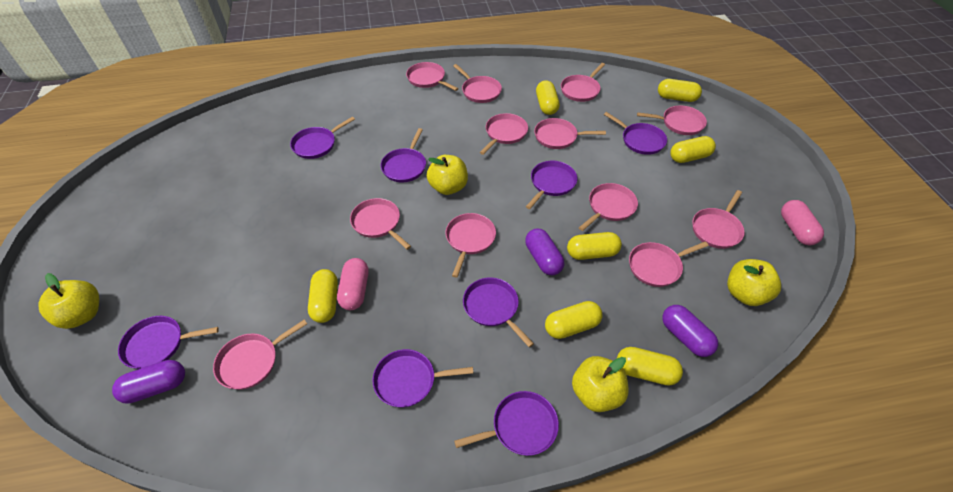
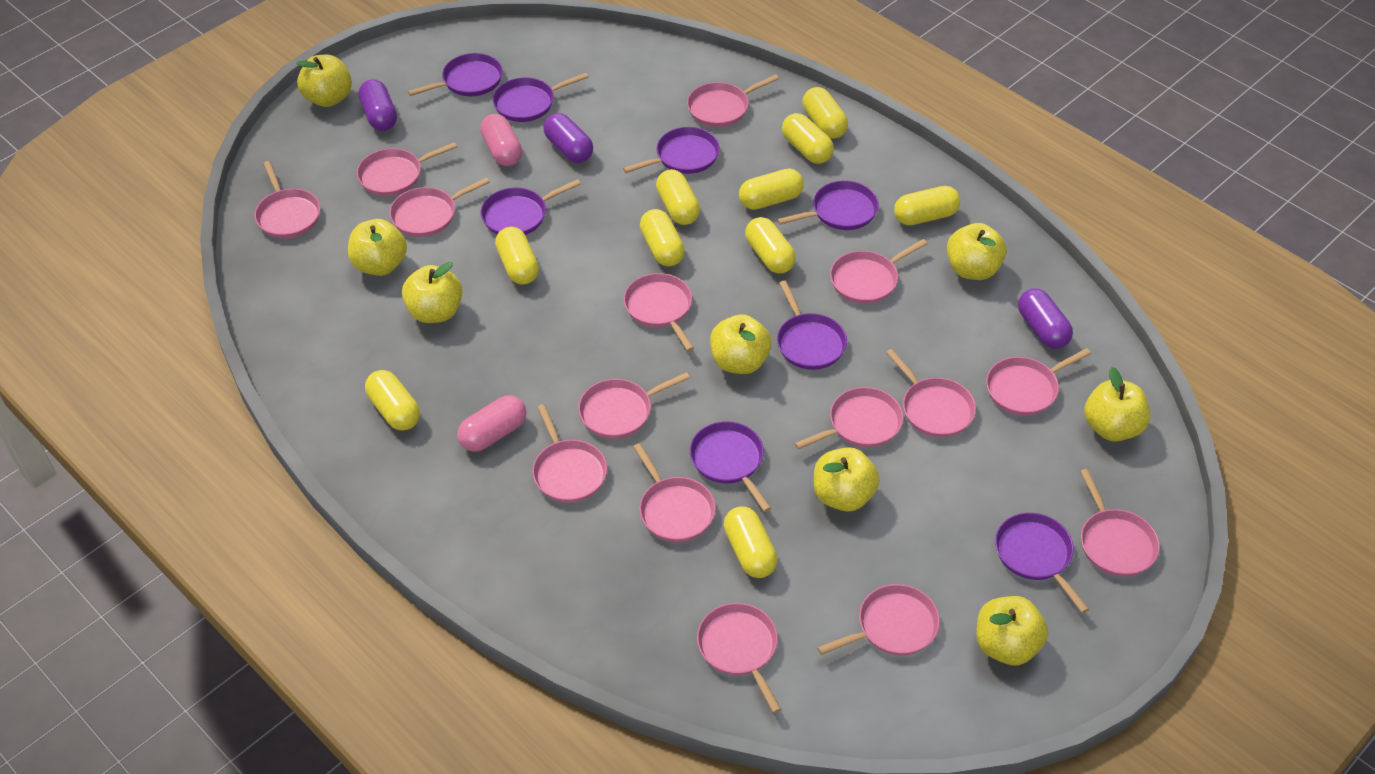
pink pan: 12 -> 15
yellow apple: 4 -> 8
yellow capsule: 7 -> 10

